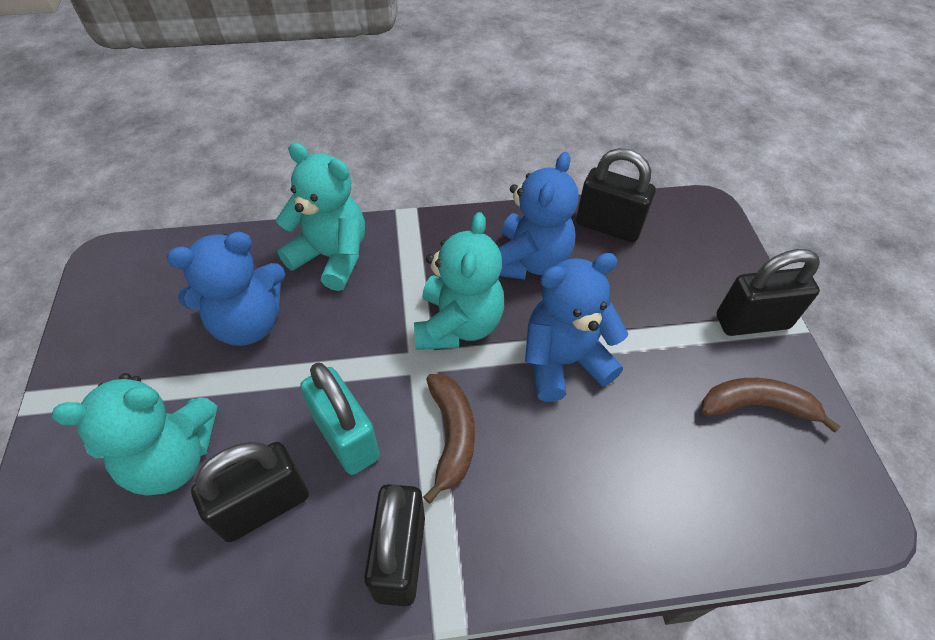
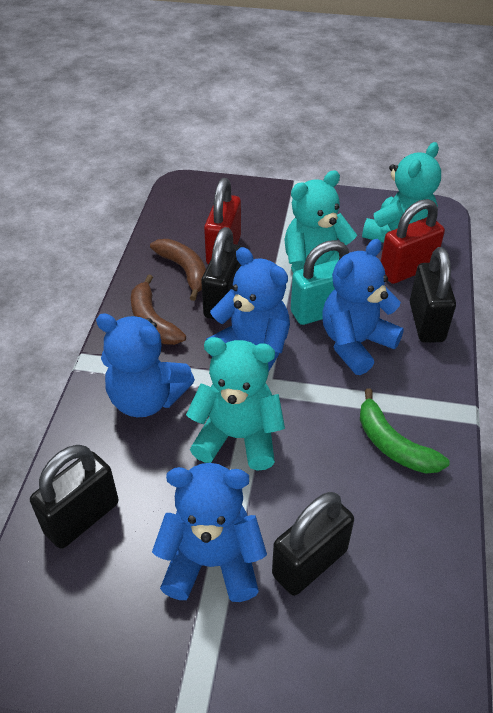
blue teddy bear: 3 -> 4
green banana: 0 -> 1
red padlock: 0 -> 2

